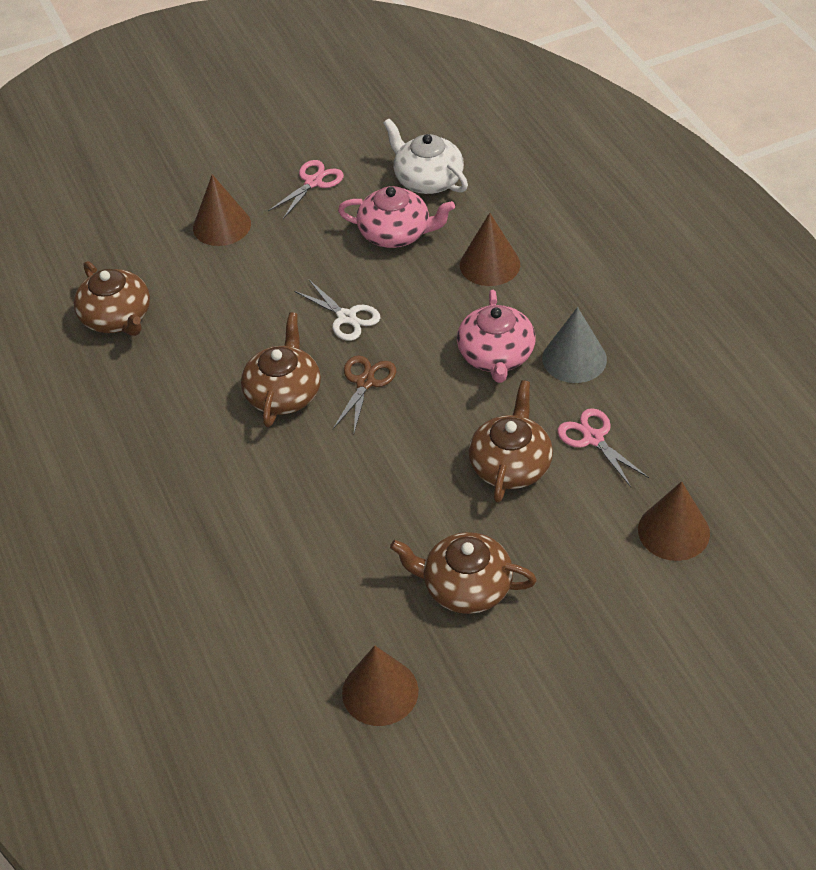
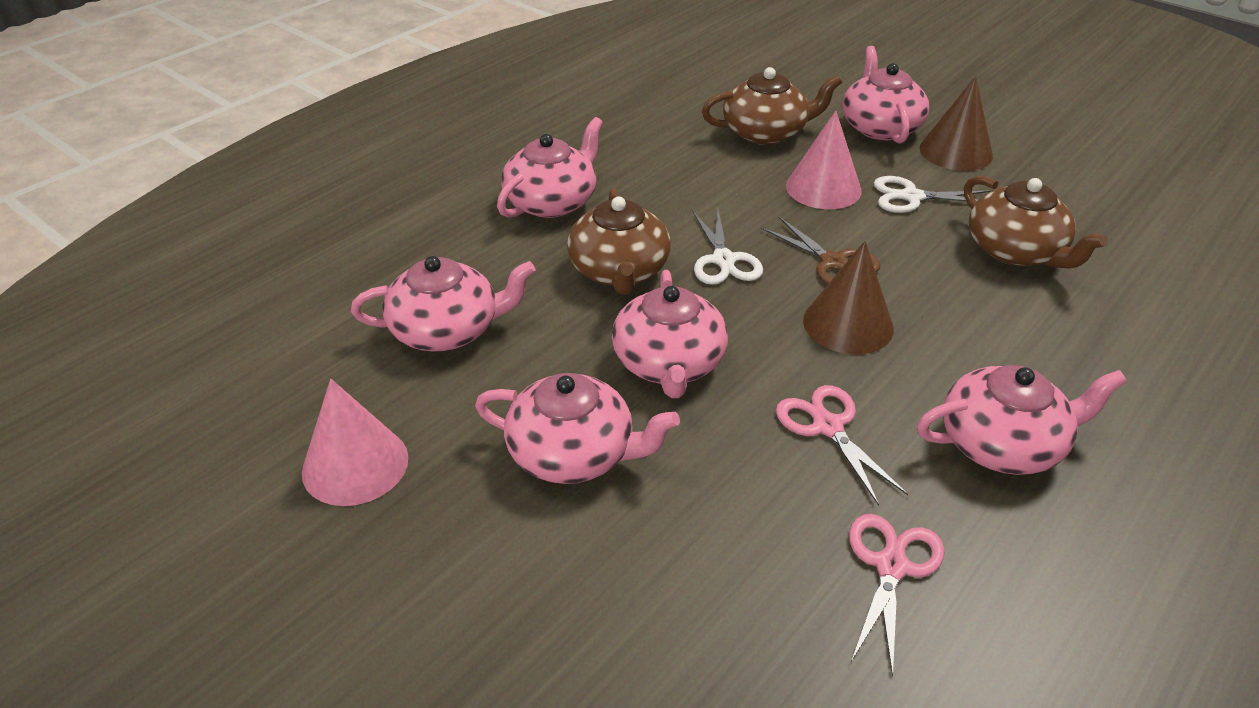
brown cone: 4 -> 2
brown teapot: 4 -> 3
grey cone: 1 -> 0
pink cone: 0 -> 2
pink teapot: 2 -> 6
white scissors: 1 -> 2
white teapot: 1 -> 0

